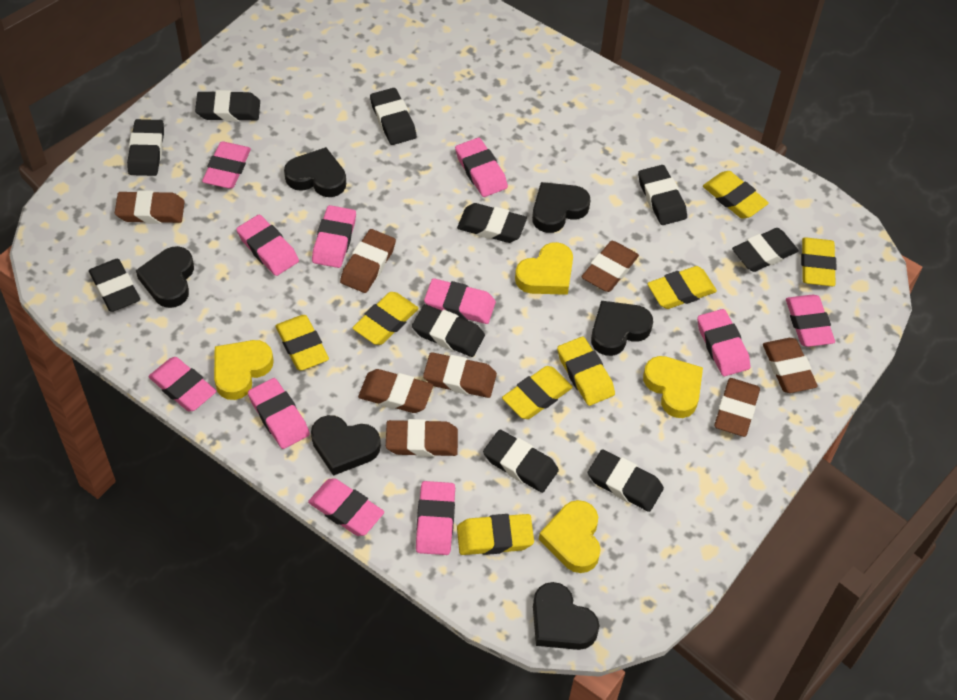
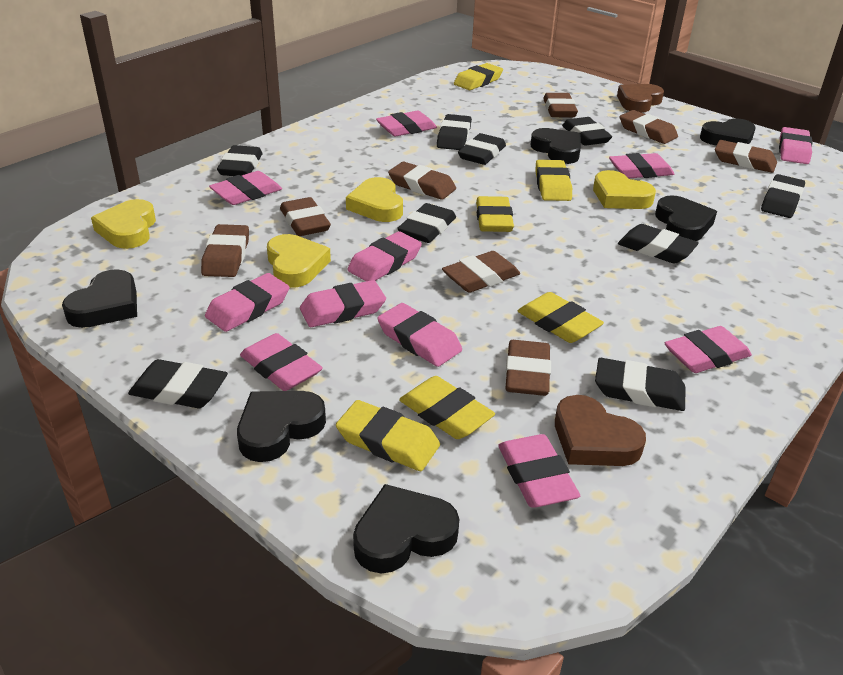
black eraser: 10 -> 9
brown heart: 0 -> 2
yellow eraser: 8 -> 6

